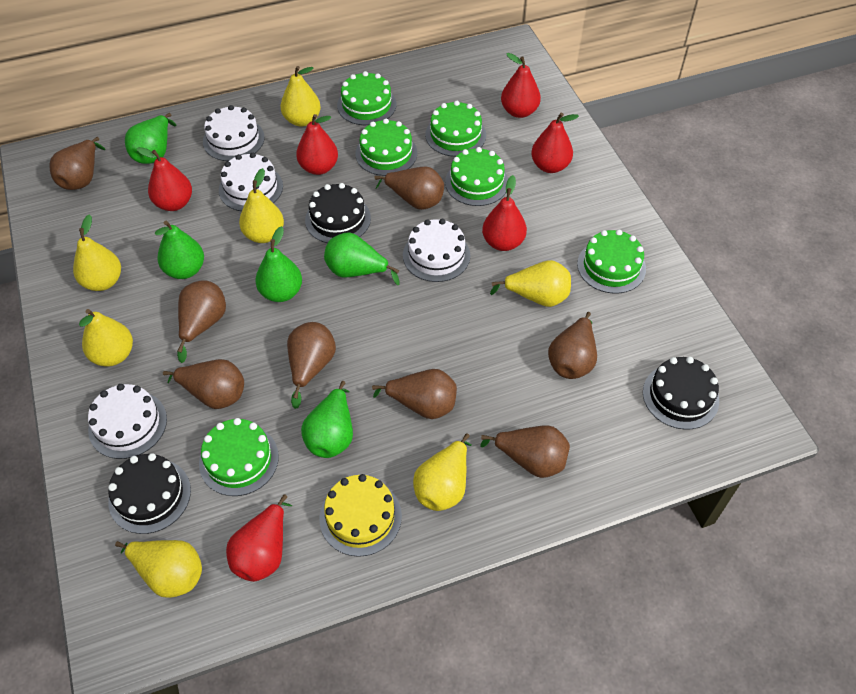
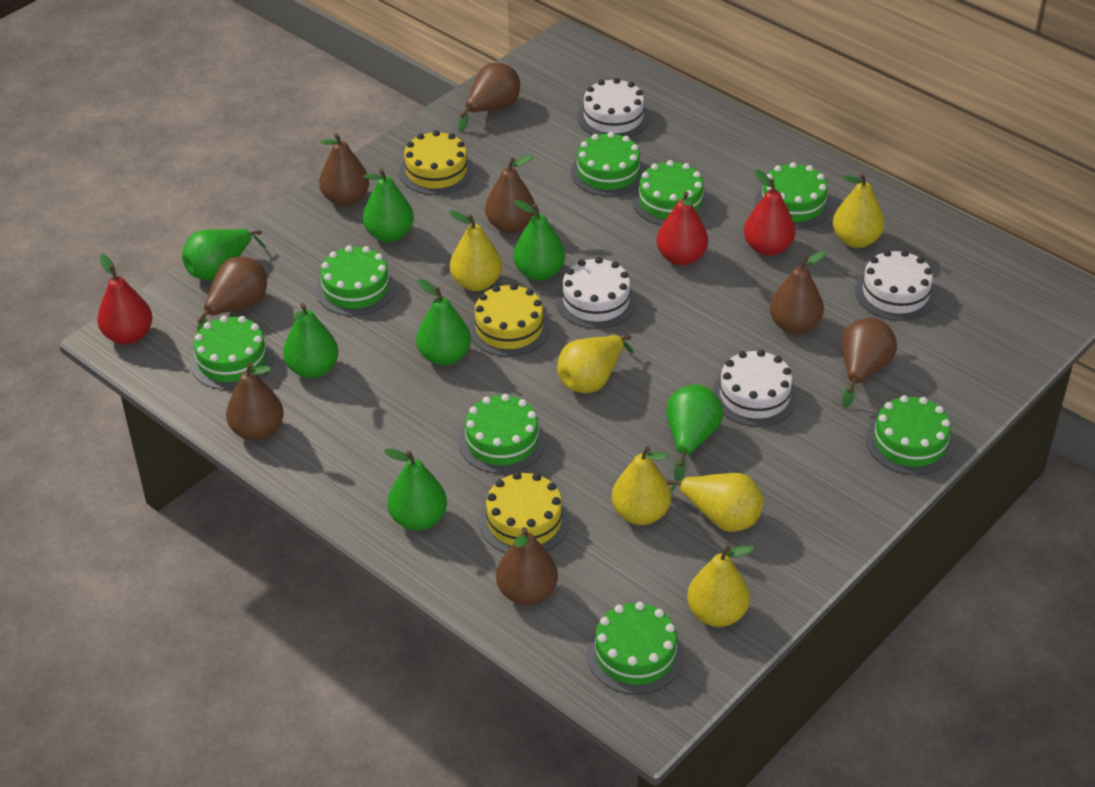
black cake: 3 -> 0
green cake: 6 -> 8
green pear: 5 -> 7
red pear: 6 -> 3
yellow cake: 1 -> 3
yellow pear: 7 -> 6

